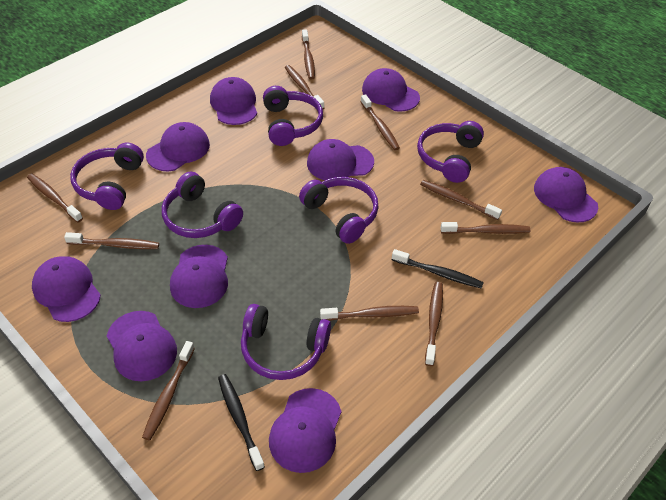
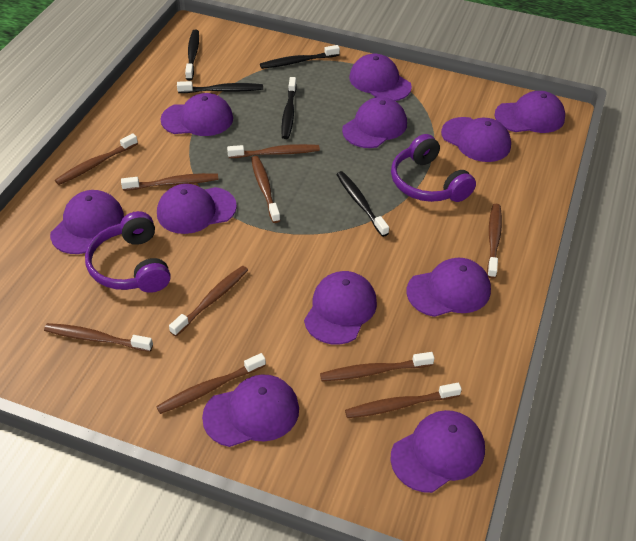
black toothbrush: 2 -> 5
purple cap: 9 -> 11
purple headphones: 6 -> 2

